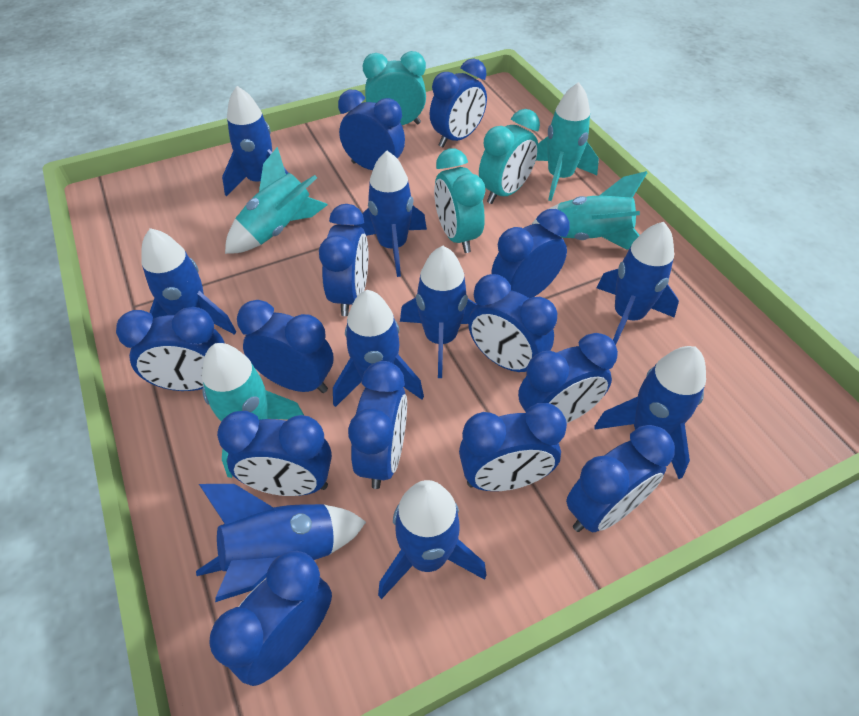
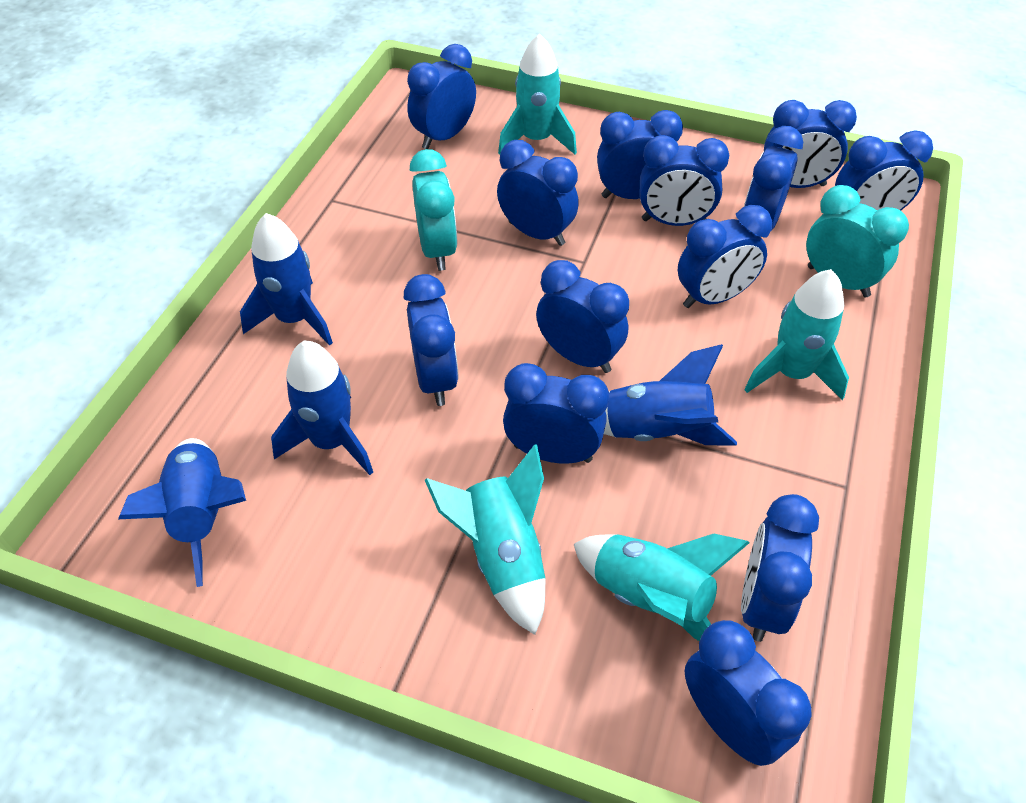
blue rocket: 9 -> 4
turquoise clock: 3 -> 2

